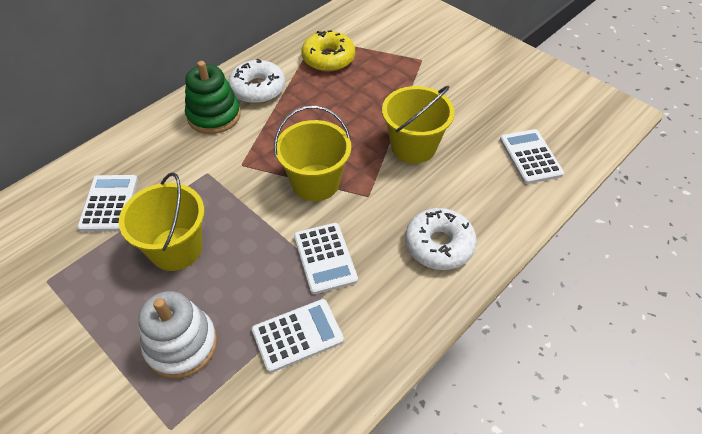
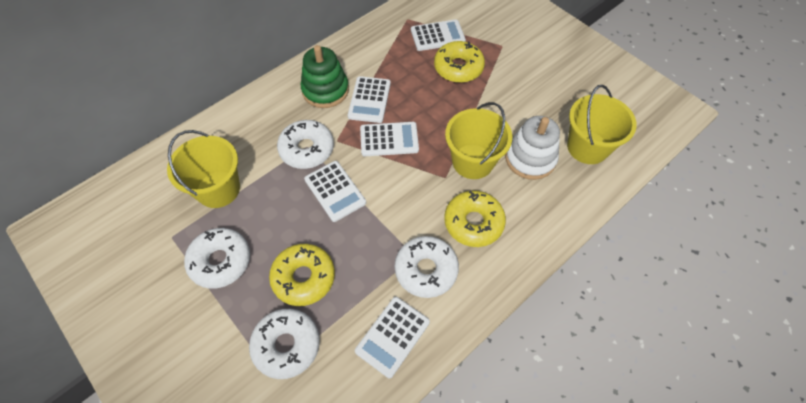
white calculator: 4 -> 5
white donut: 2 -> 4
yellow donut: 1 -> 3

